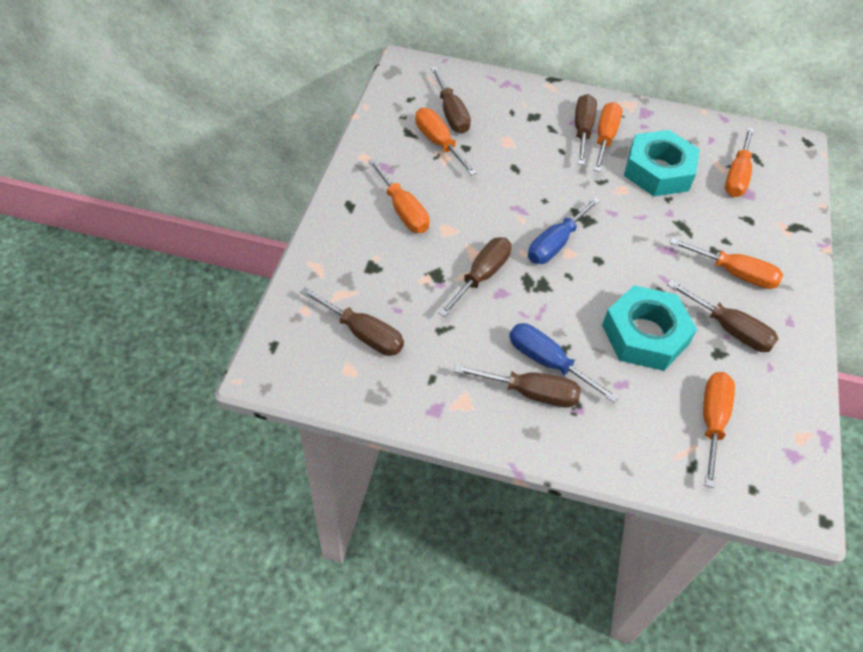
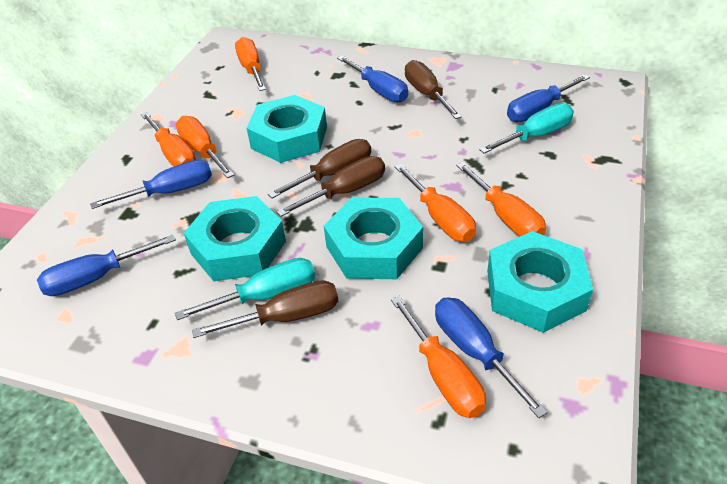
blue screwdriver: 2 -> 5
brown screwdriver: 6 -> 4
turquoise nut: 2 -> 4
turquoise screwdriver: 0 -> 2

